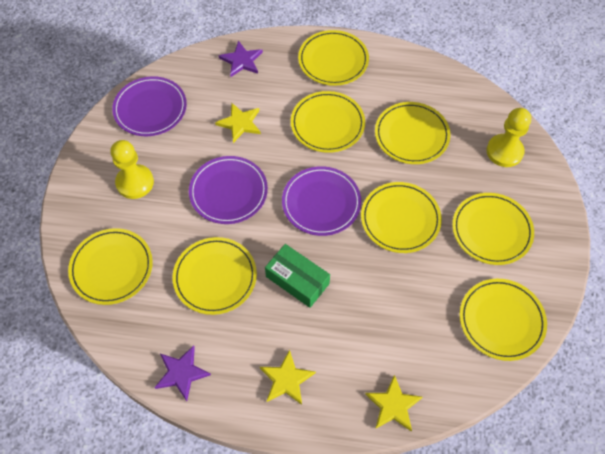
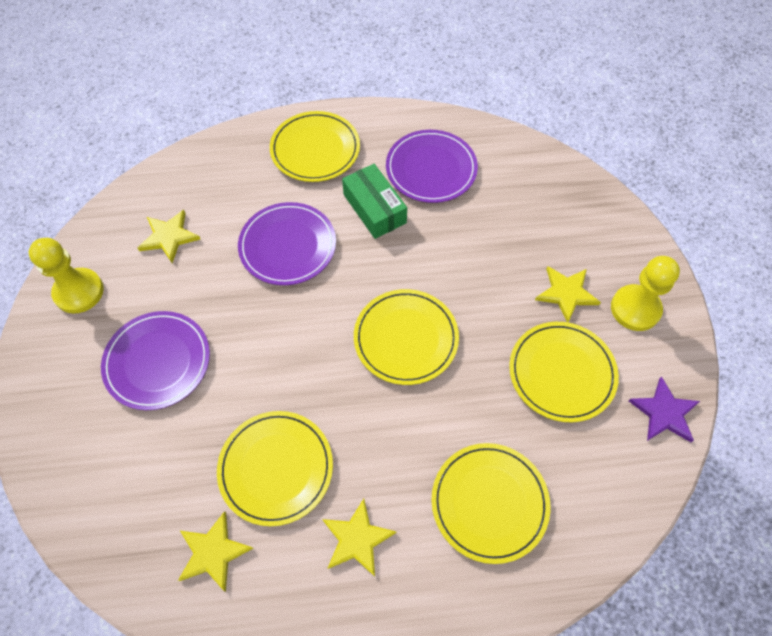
purple star: 2 -> 1
yellow plate: 8 -> 5
yellow star: 3 -> 4

